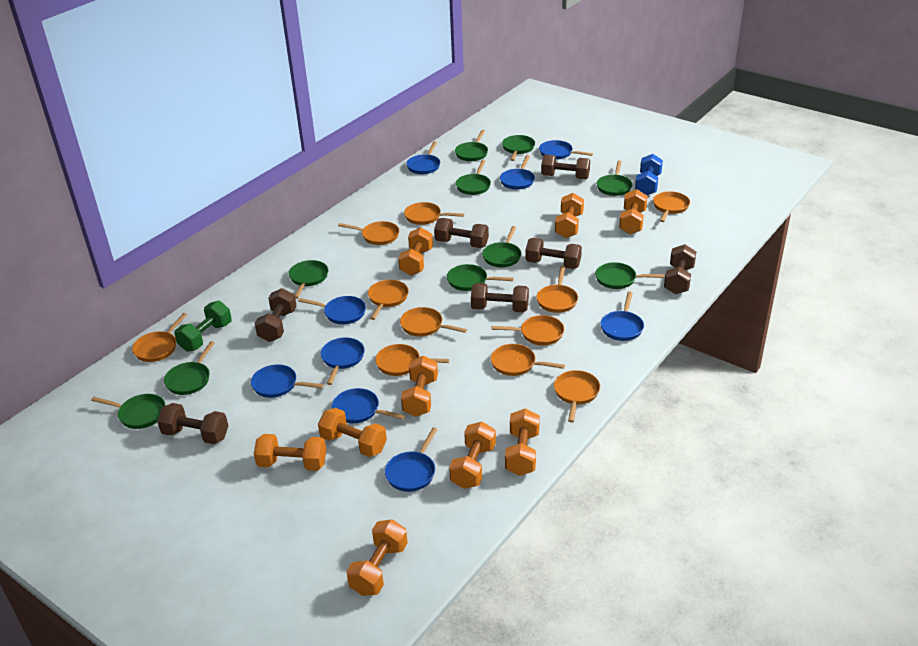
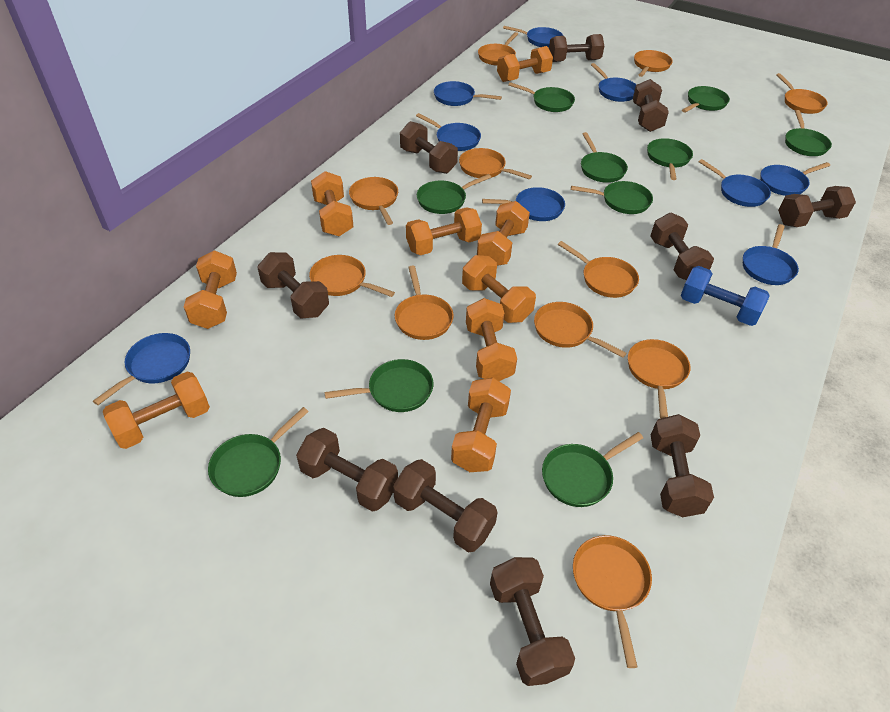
brown dumbbell: 7 -> 10
green dumbbell: 1 -> 0

